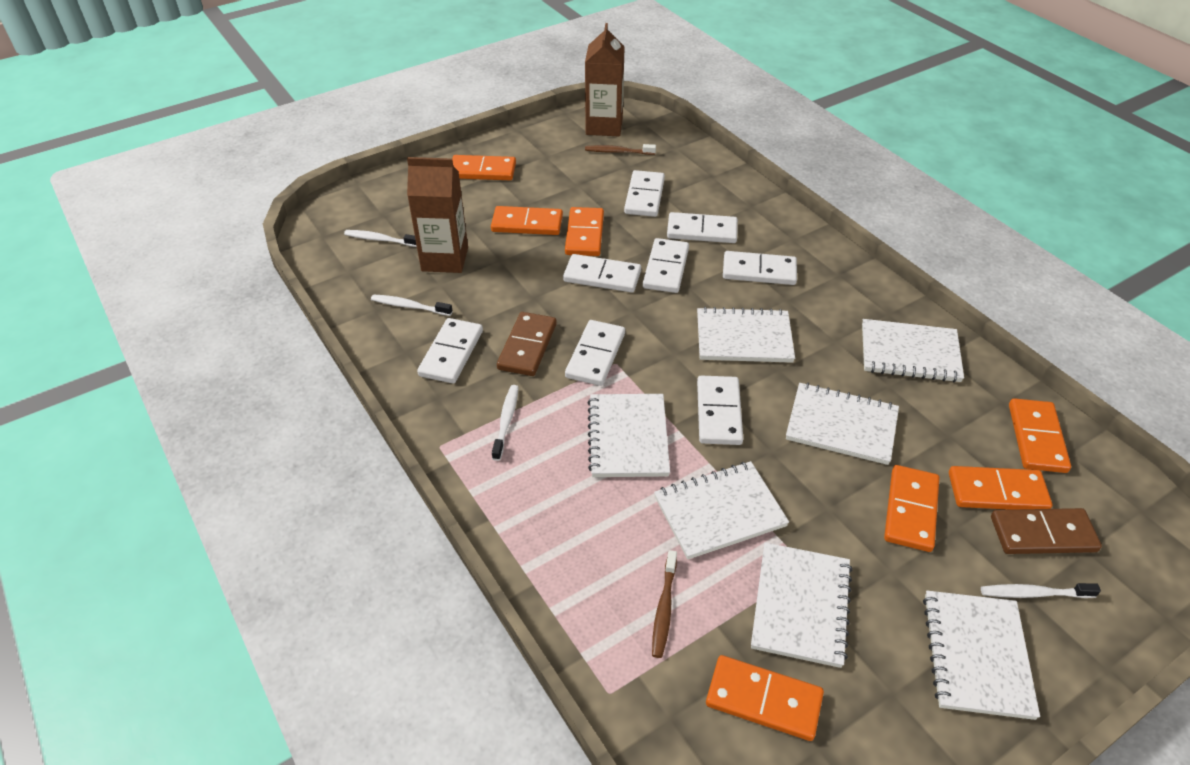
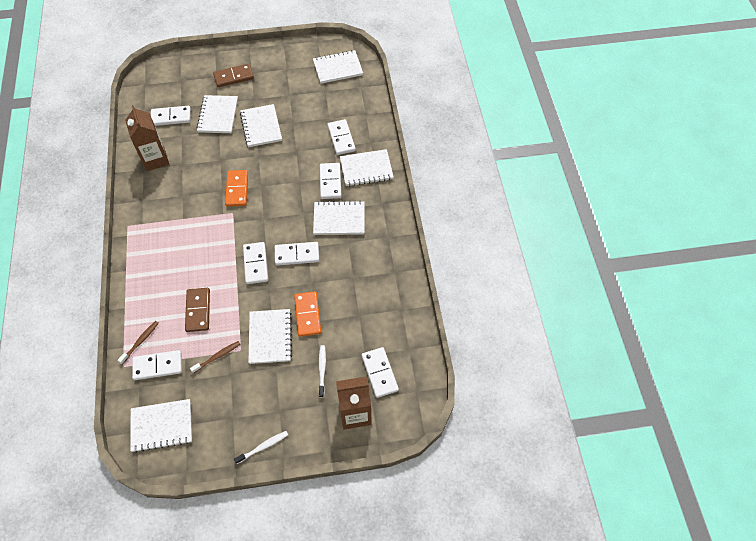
orange domino: 7 -> 2
white domino: 8 -> 7
white toothbrush: 4 -> 2

